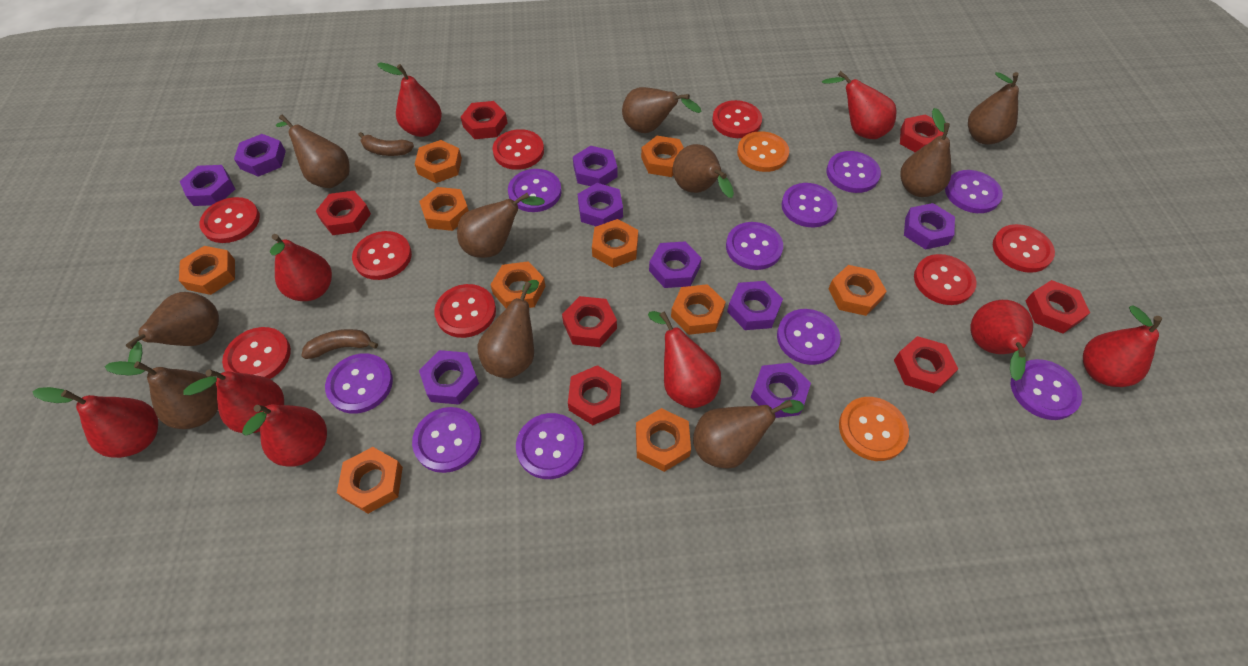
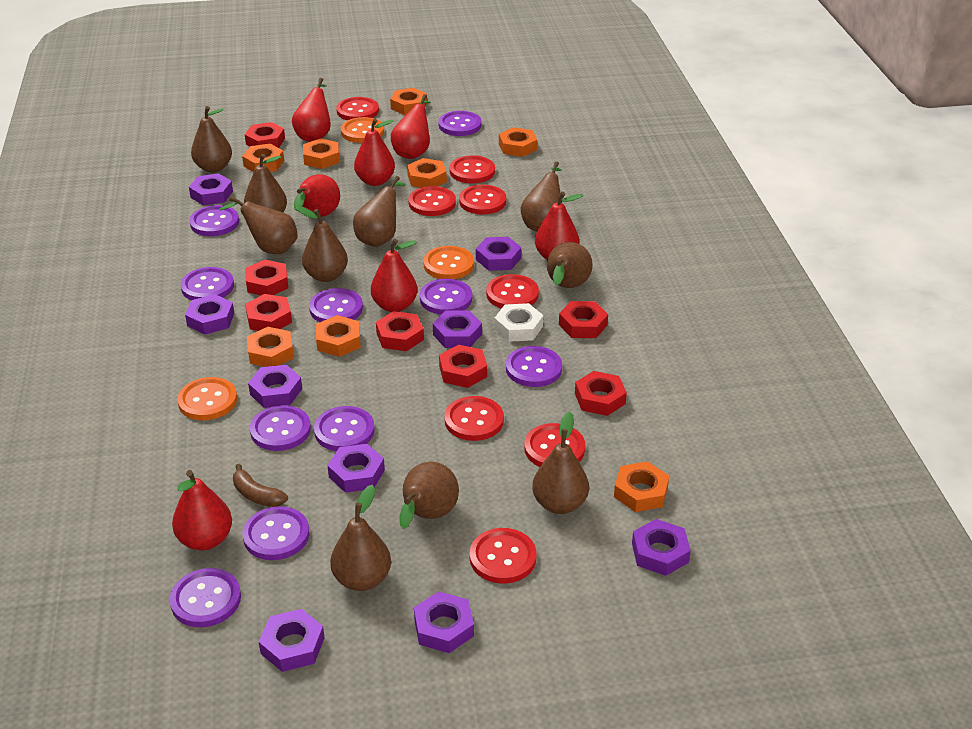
brown banana: 2 -> 1
orange button: 2 -> 3
orange nut: 10 -> 8
red pear: 9 -> 7
white nut: 0 -> 1

